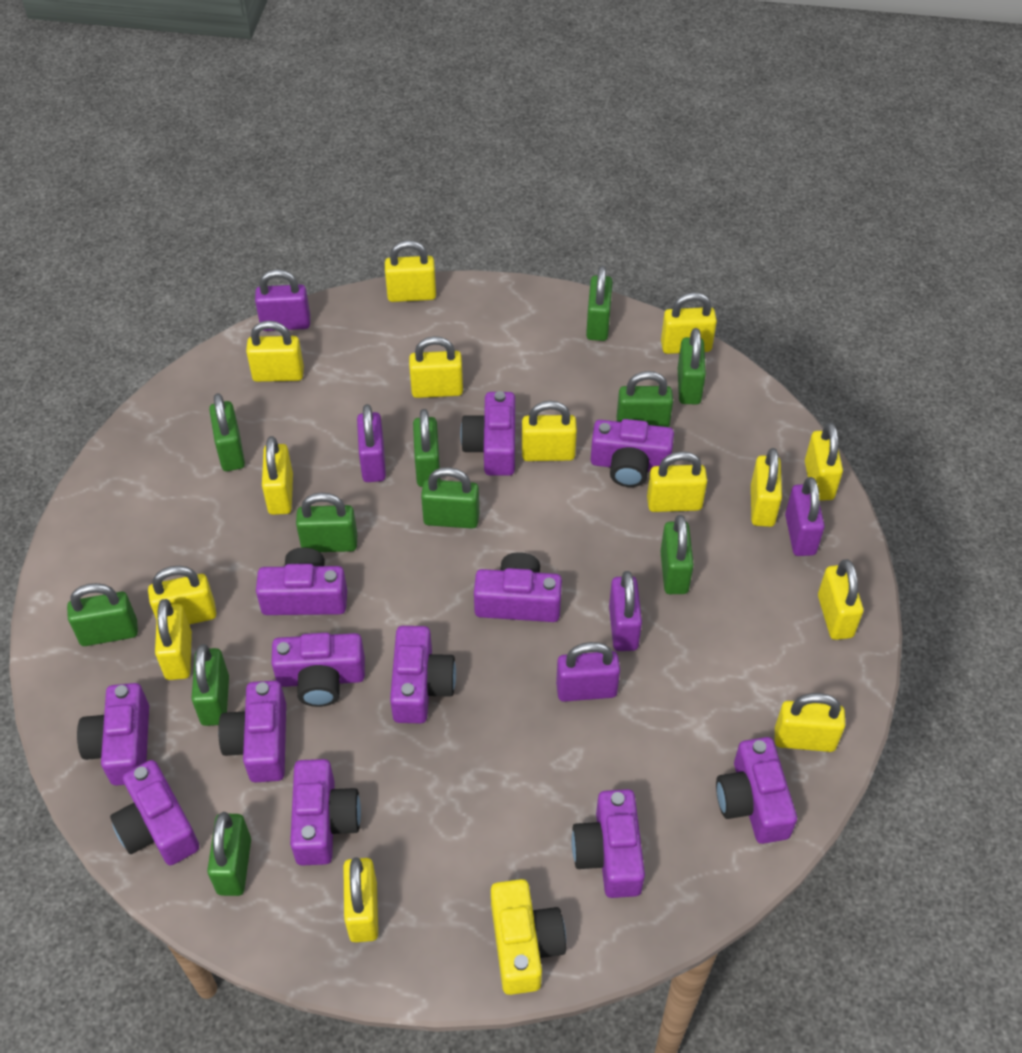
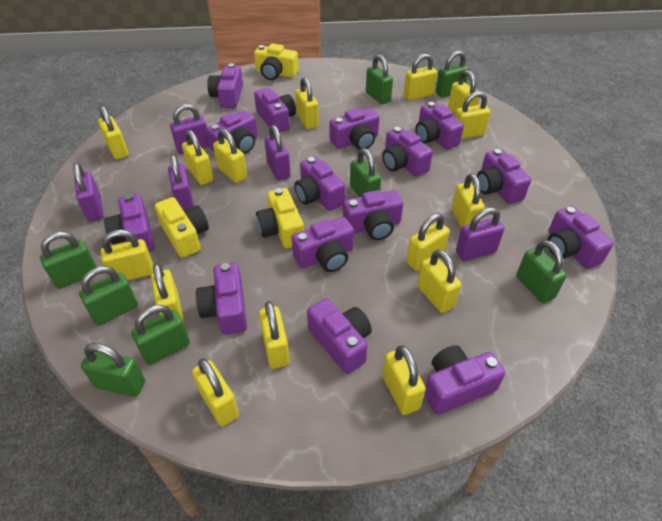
green padlock: 11 -> 8
purple camera: 12 -> 15
yellow camera: 1 -> 3
yellow padlock: 14 -> 15

